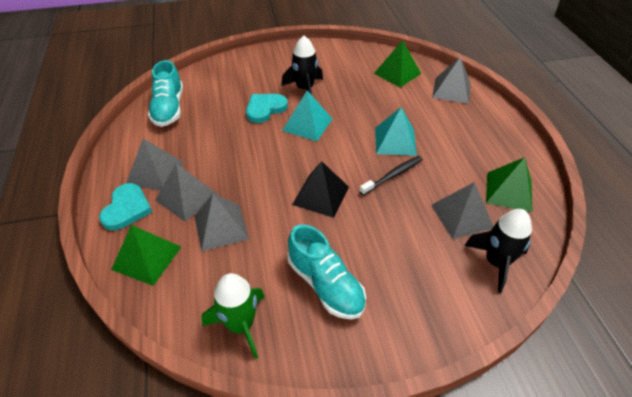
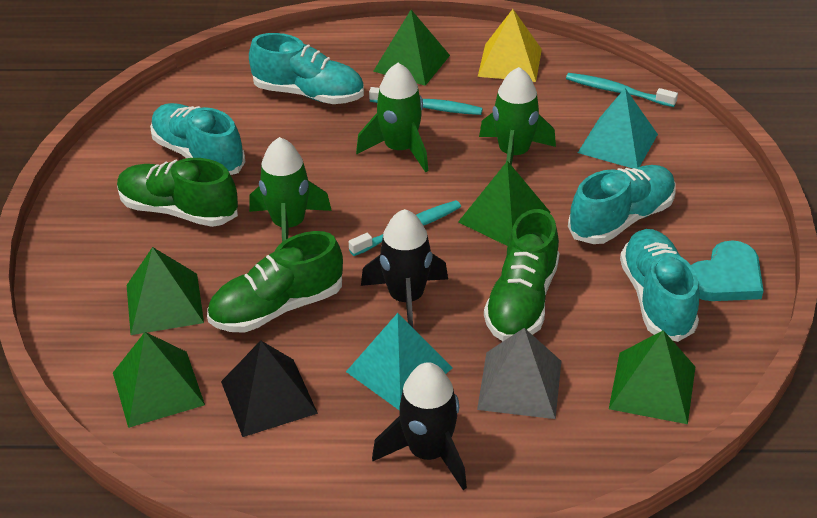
black toothbrush: 1 -> 0
green pyramid: 3 -> 5
green rocket: 1 -> 3
green shoe: 0 -> 3
grey pyramid: 5 -> 1
turquoise heart: 2 -> 1
turquoise shoe: 2 -> 4
turquoise toothbrush: 0 -> 3
yellow pyramid: 0 -> 1

